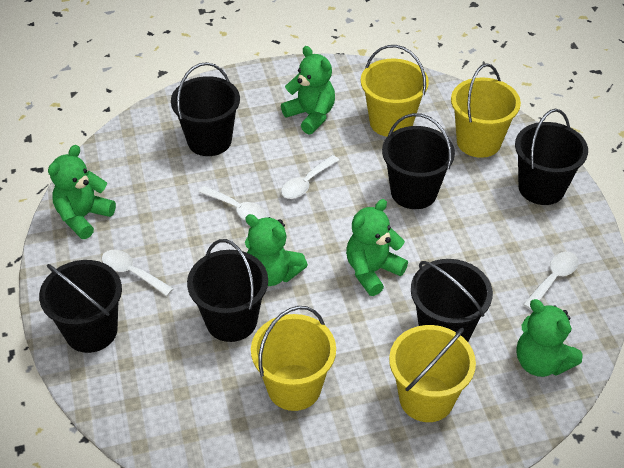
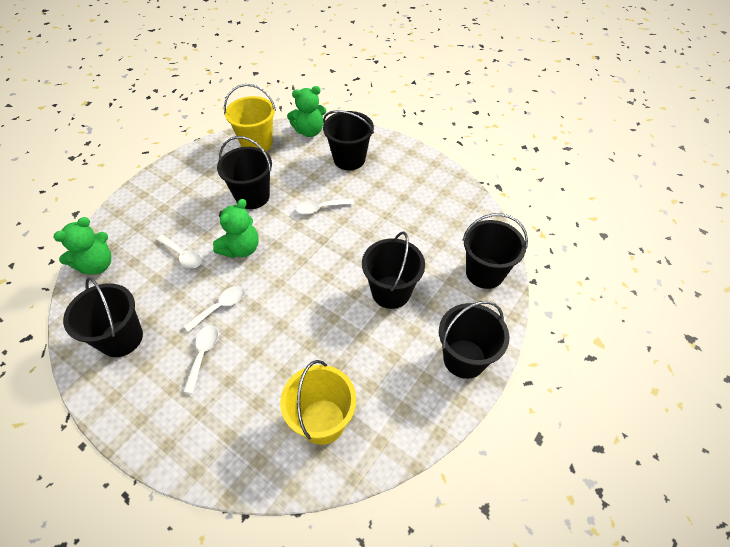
green teddy bear: 5 -> 3
yellow bucket: 4 -> 2

